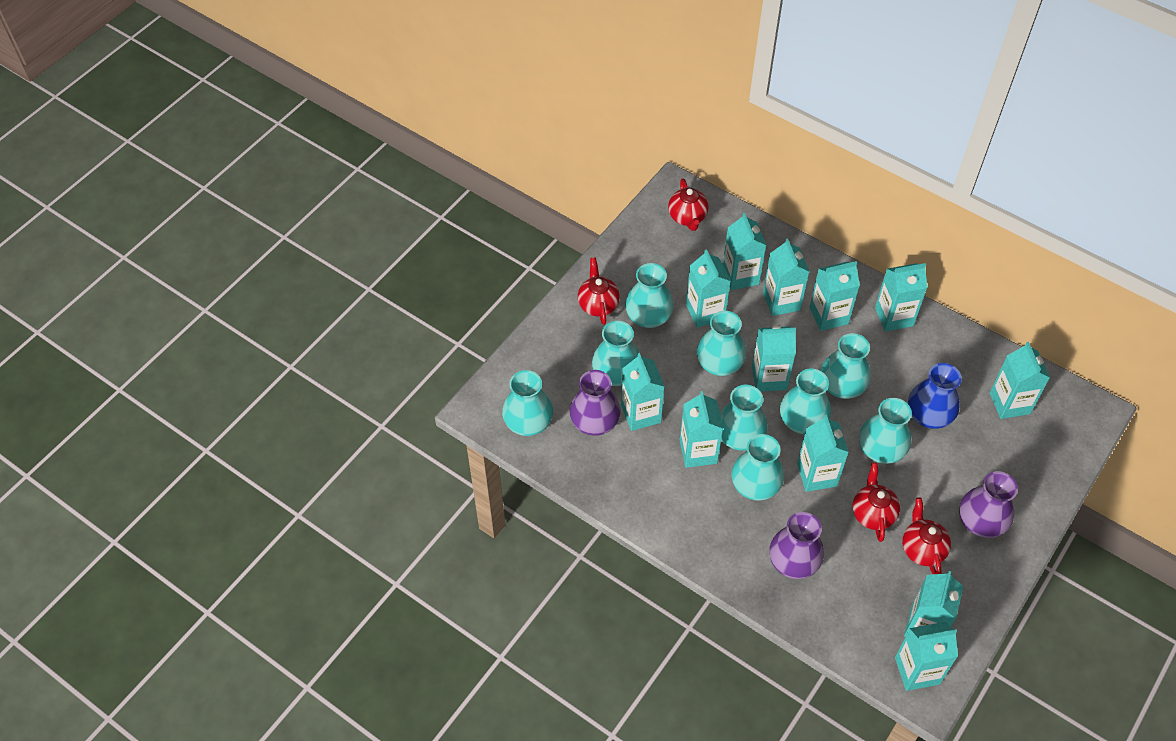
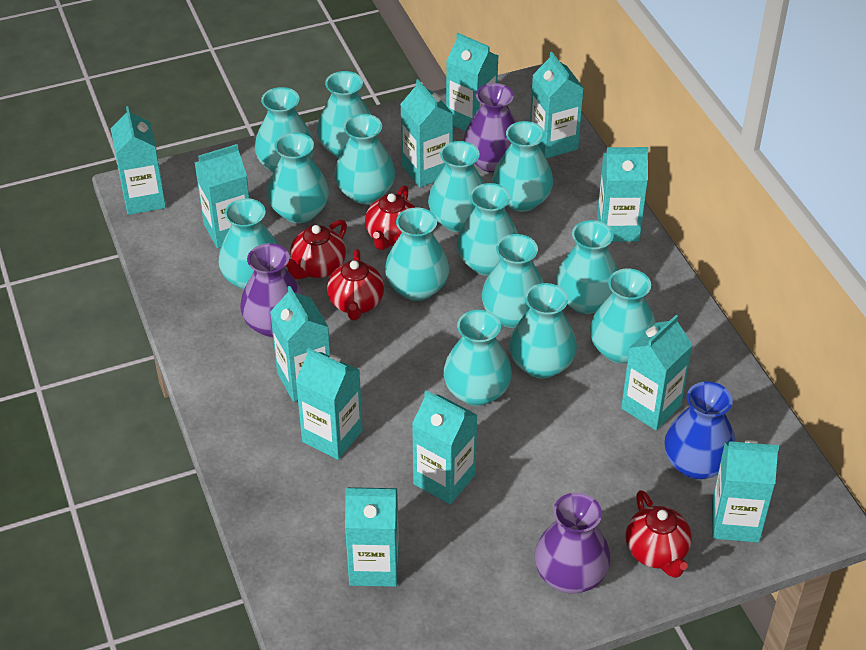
turquoise vase: 9 -> 14

